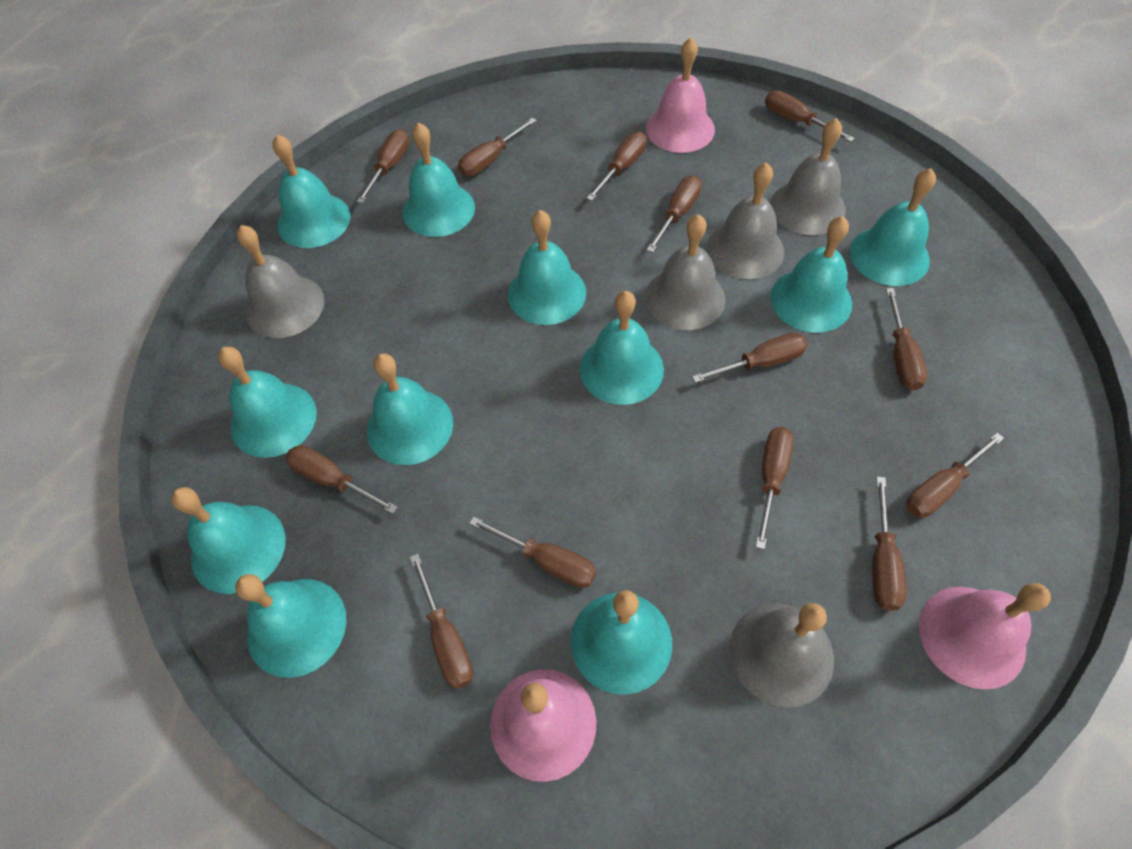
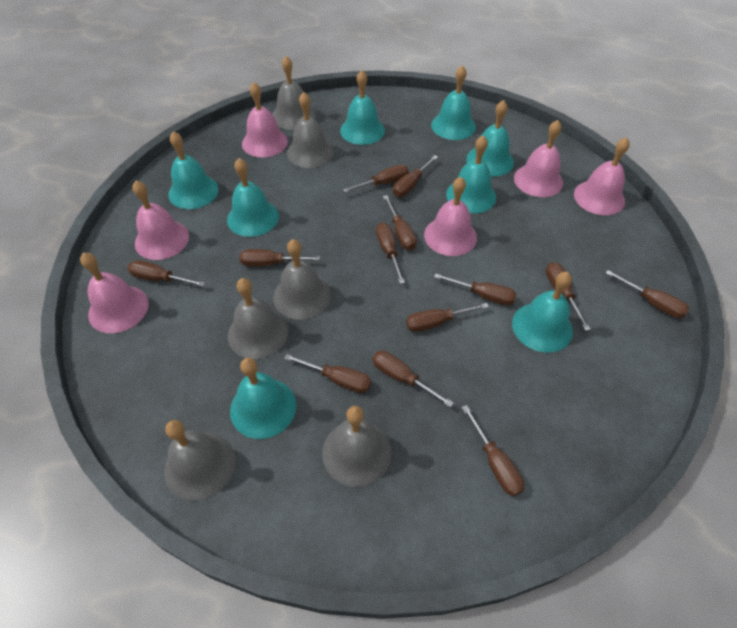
grey bell: 5 -> 6
pink bell: 3 -> 6
turquoise bell: 11 -> 8

